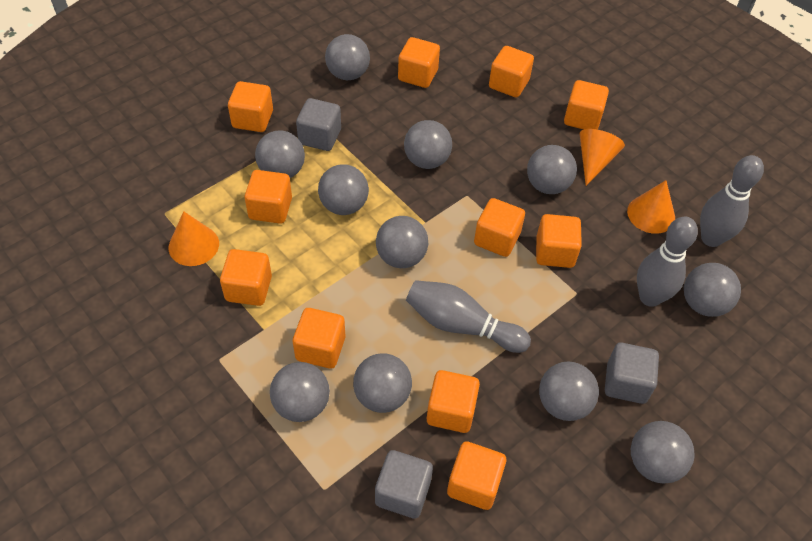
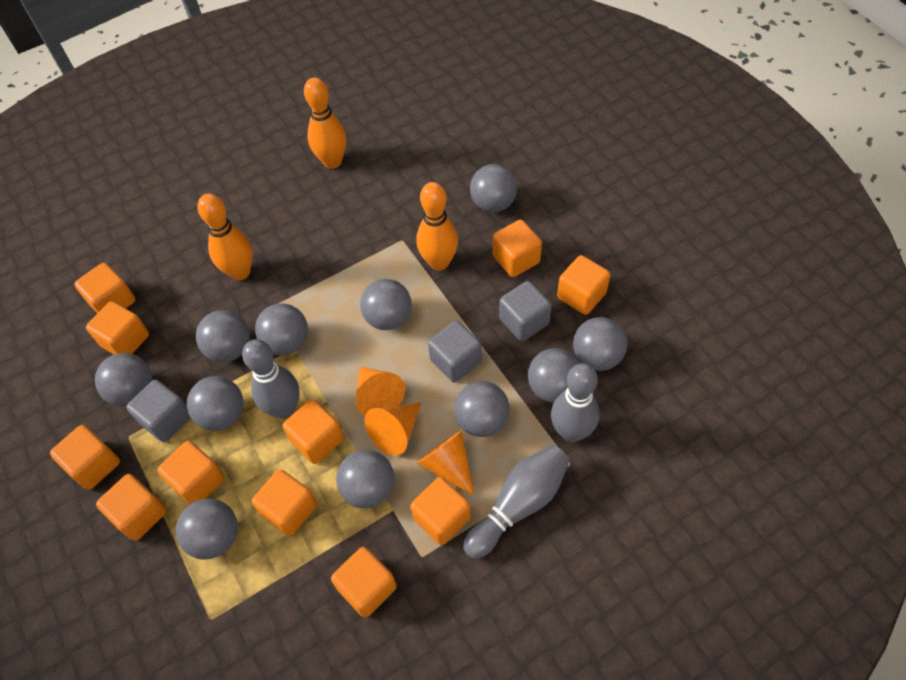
orange bowling pin: 0 -> 3

